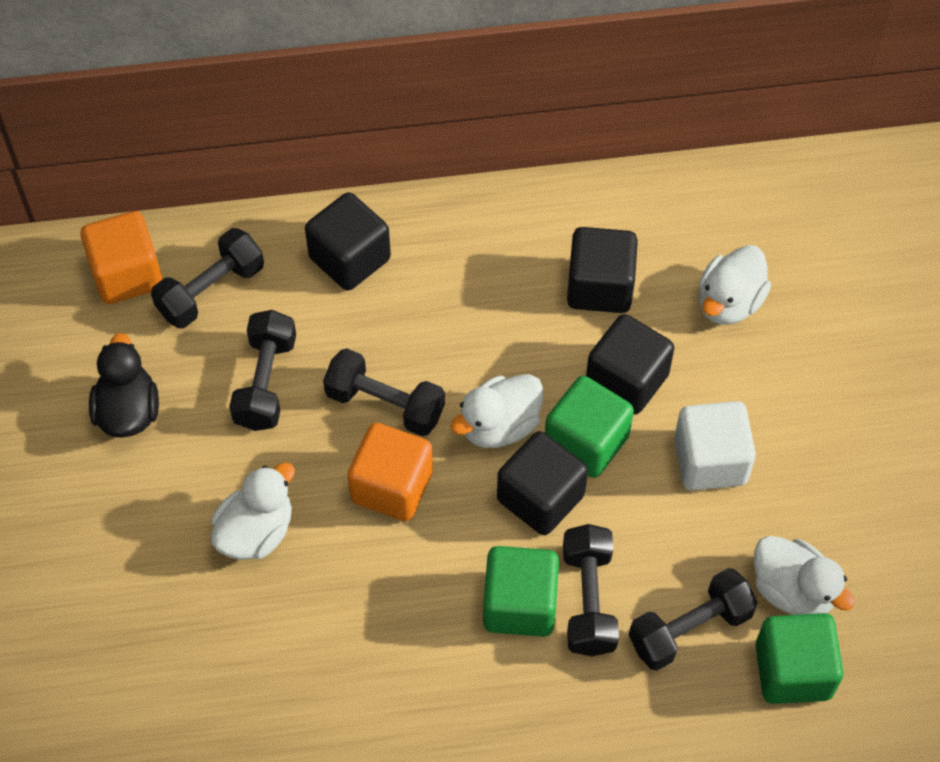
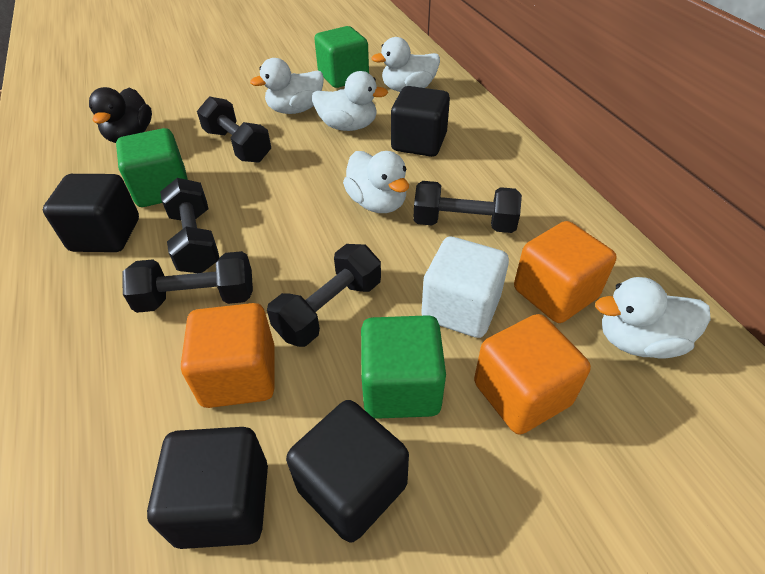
orange cube: 2 -> 3
white duck: 4 -> 5

